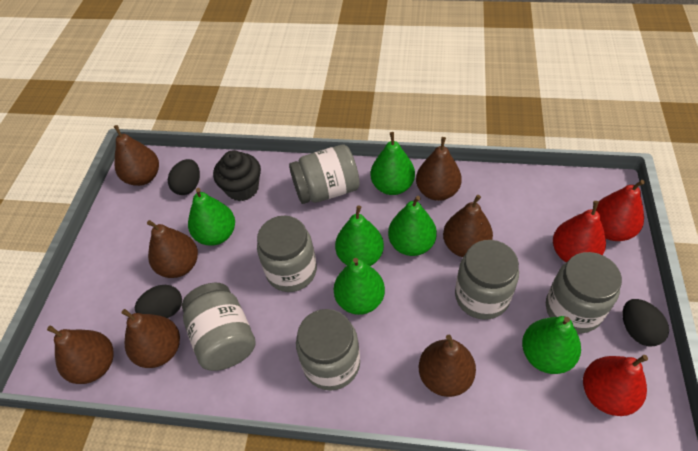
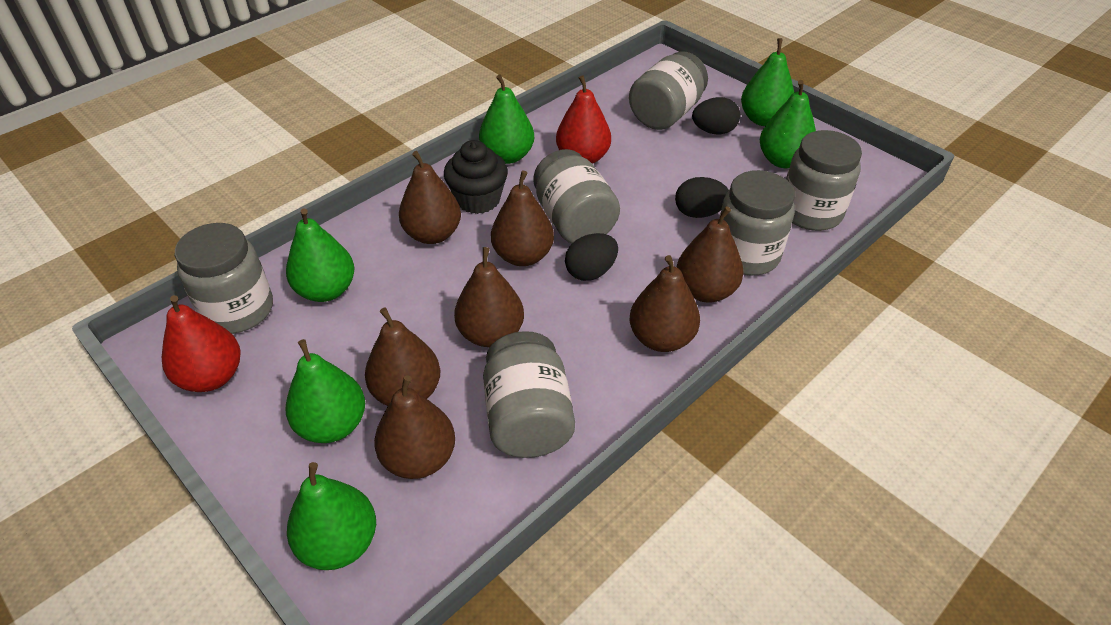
red pear: 3 -> 2

